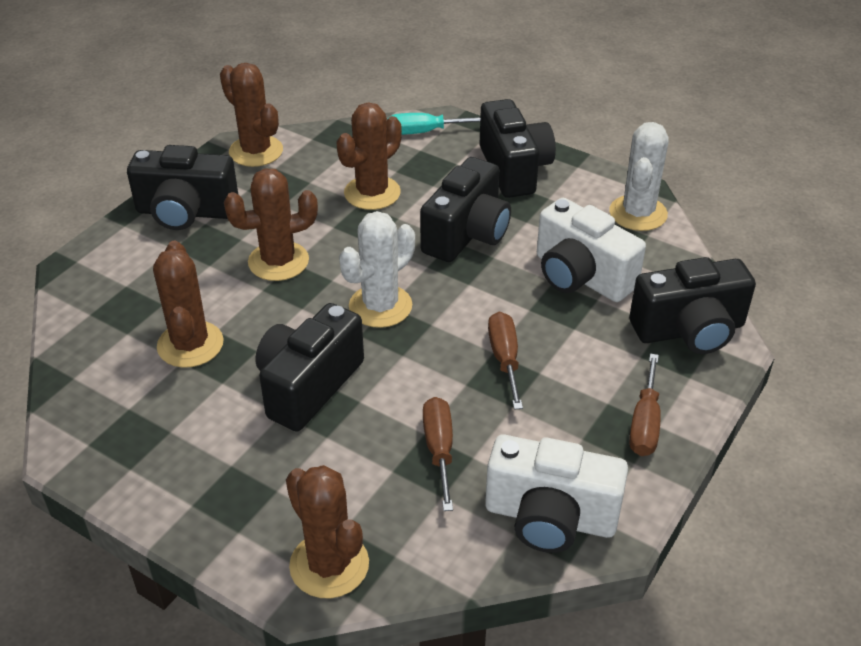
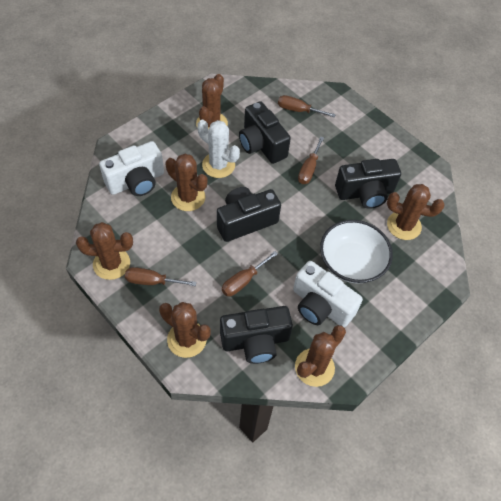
black camera: 5 -> 4
brown cactus: 5 -> 6
brown screwdriver: 3 -> 4
turquoise screwdriver: 1 -> 0
white bowl: 0 -> 1
white cactus: 2 -> 1

